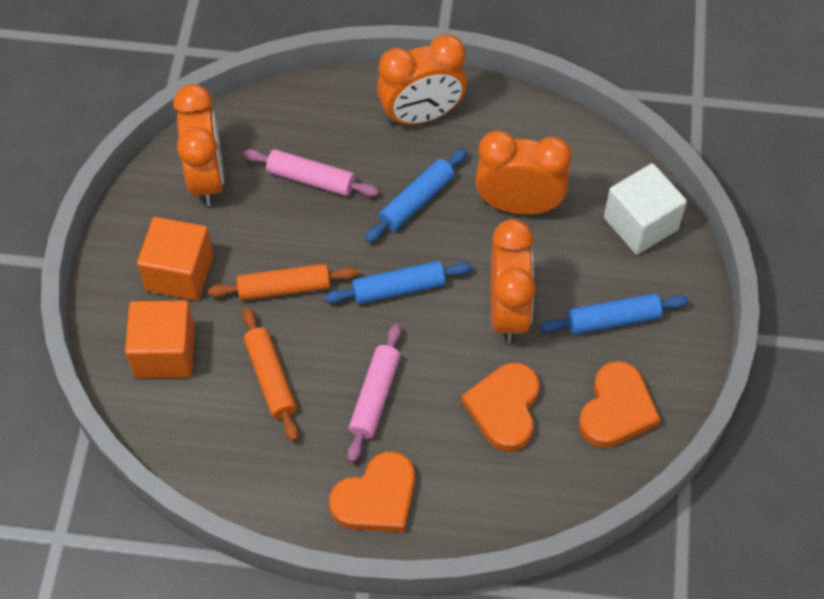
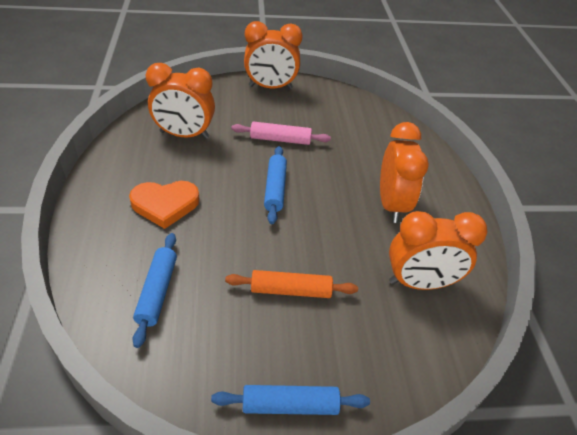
orange cube: 2 -> 0
orange heart: 3 -> 1
orange rolling pin: 2 -> 1
pink rolling pin: 2 -> 1
white cube: 1 -> 0

